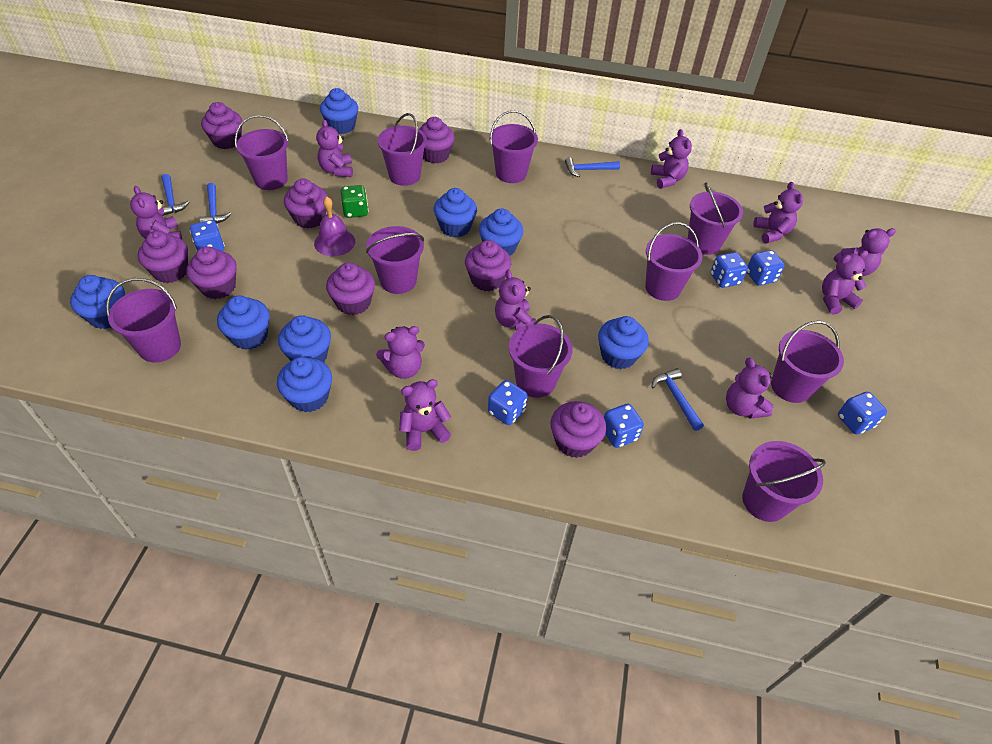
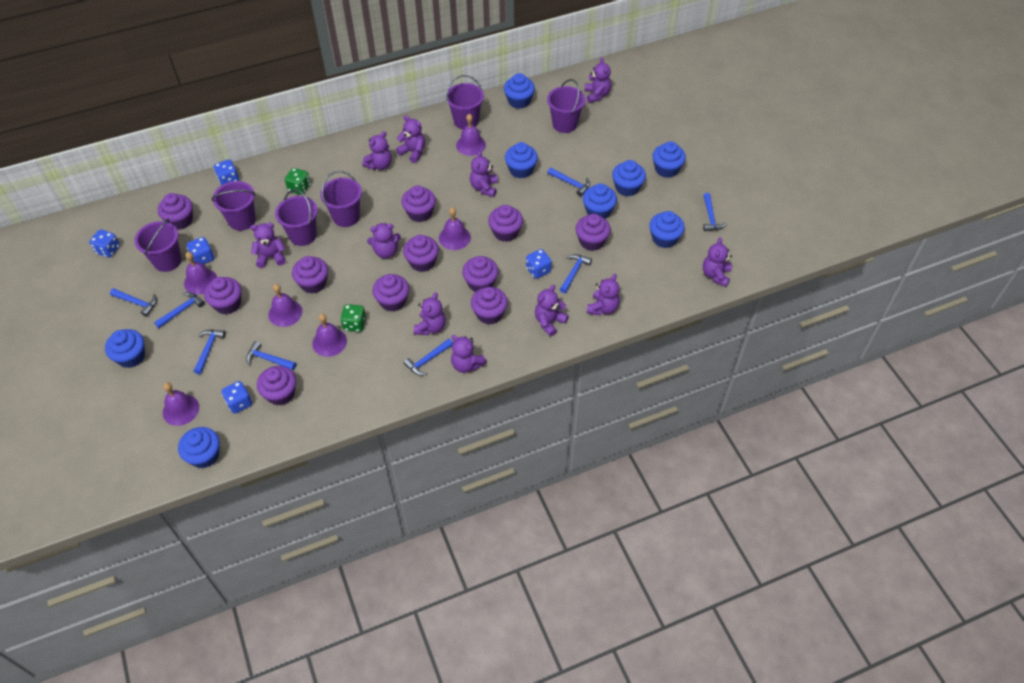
blue dice: 6 -> 5
blue hammer: 4 -> 8
green dice: 1 -> 2
purple bell: 1 -> 6
purple bucket: 10 -> 6
purple cupcake: 8 -> 11
purple teddy bear: 10 -> 11

